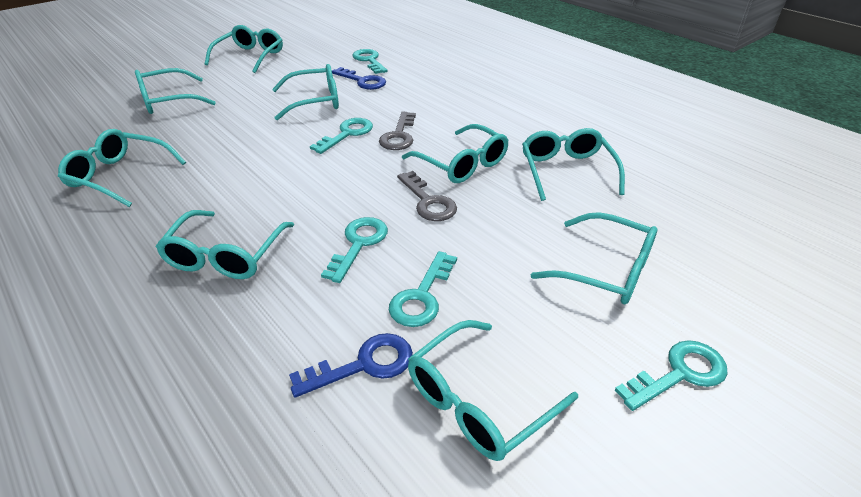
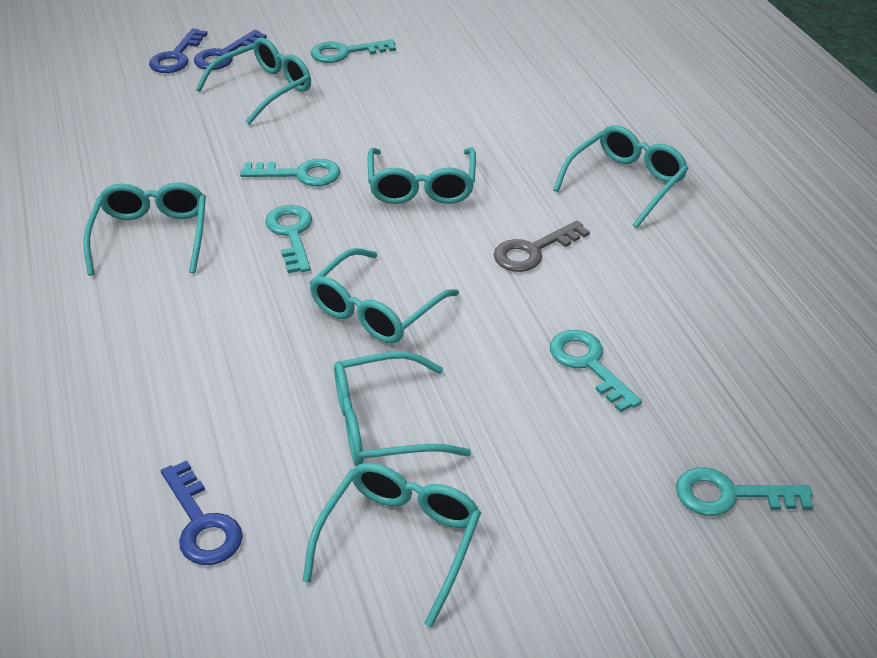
blue key: 2 -> 3
grey key: 2 -> 1
turquoise glasses: 9 -> 7

